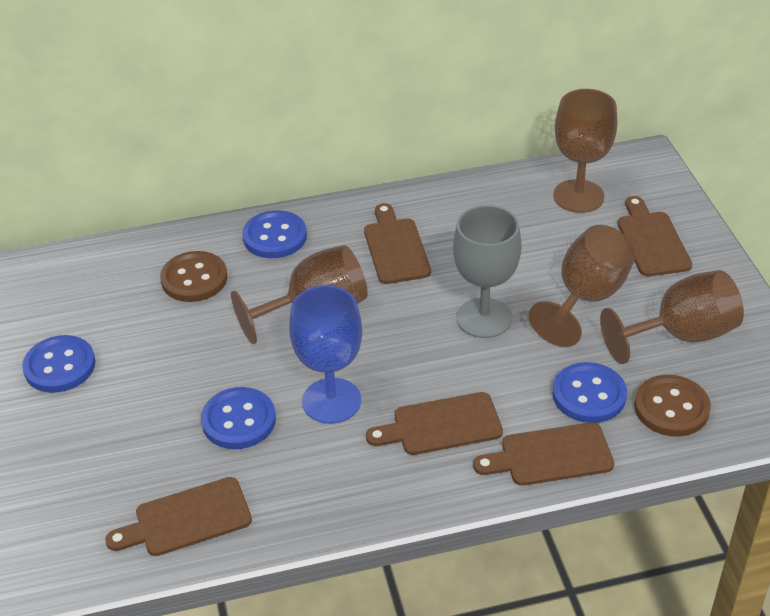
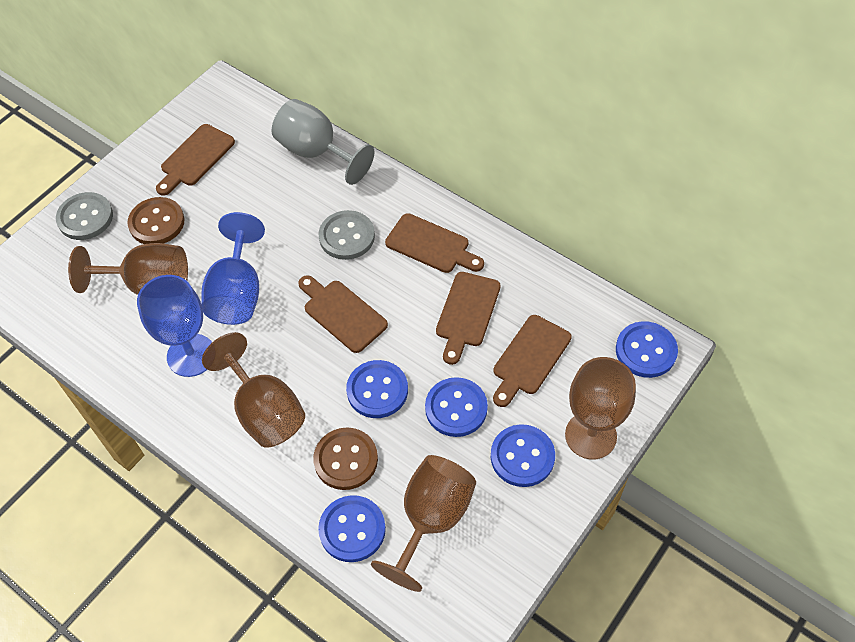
blue button: 4 -> 5
blue goblet: 1 -> 2
grey button: 0 -> 2

